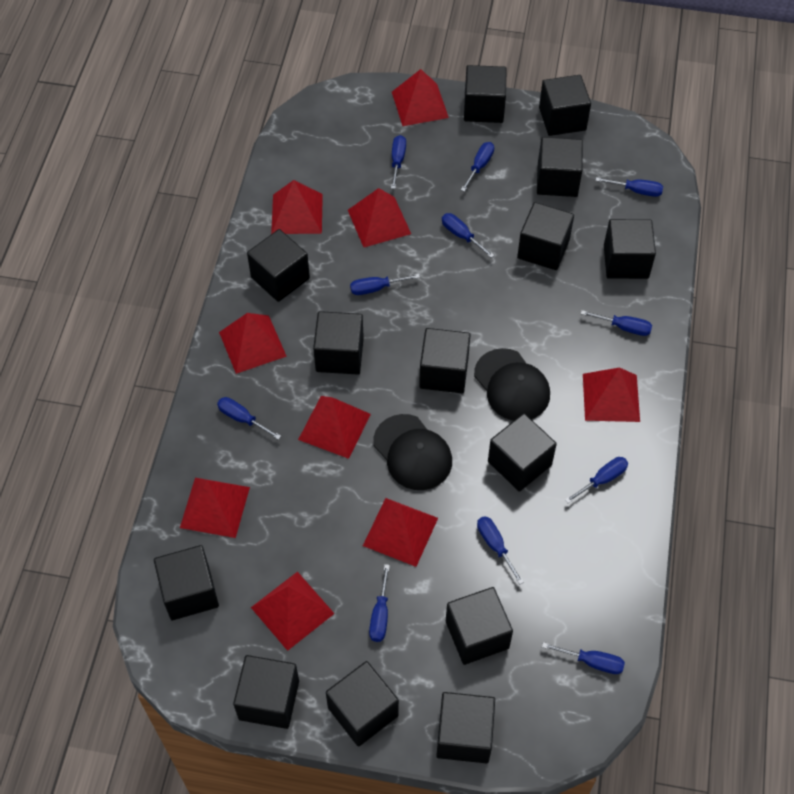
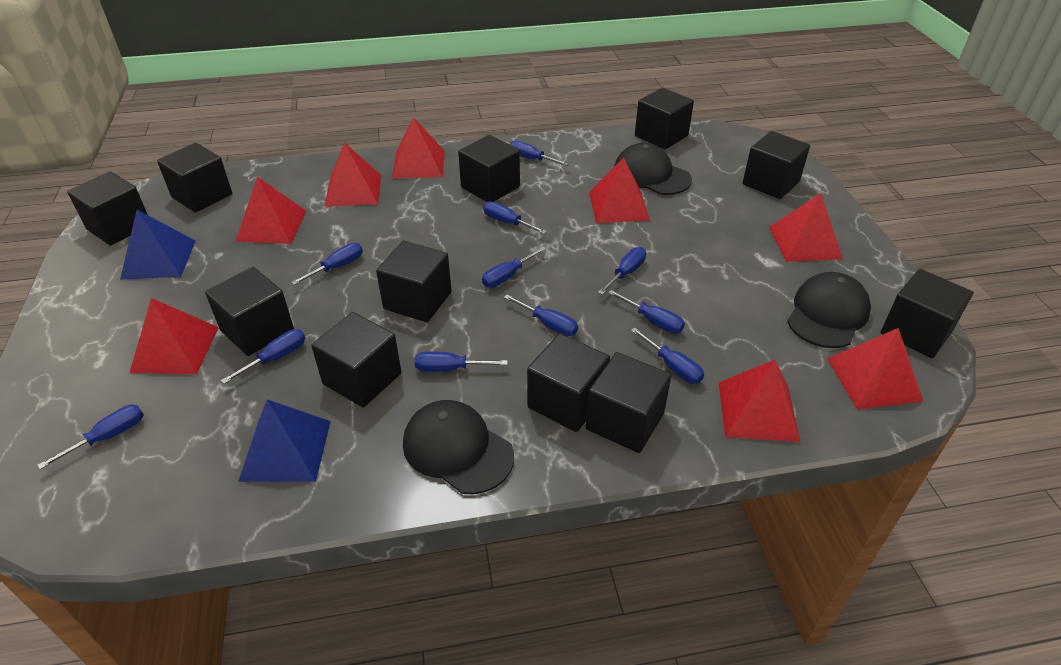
black cap: 2 -> 3
black cube: 14 -> 11
blue pyramid: 0 -> 2
red pyramid: 9 -> 8

